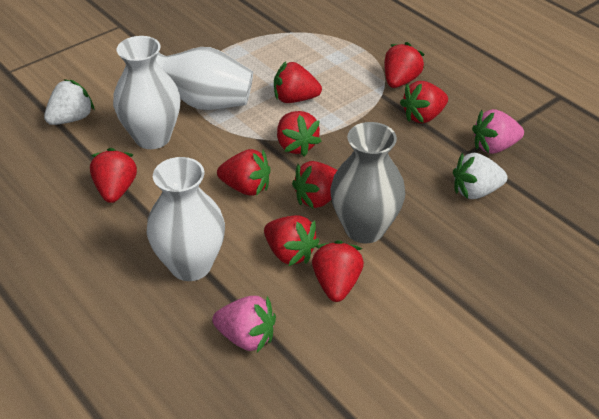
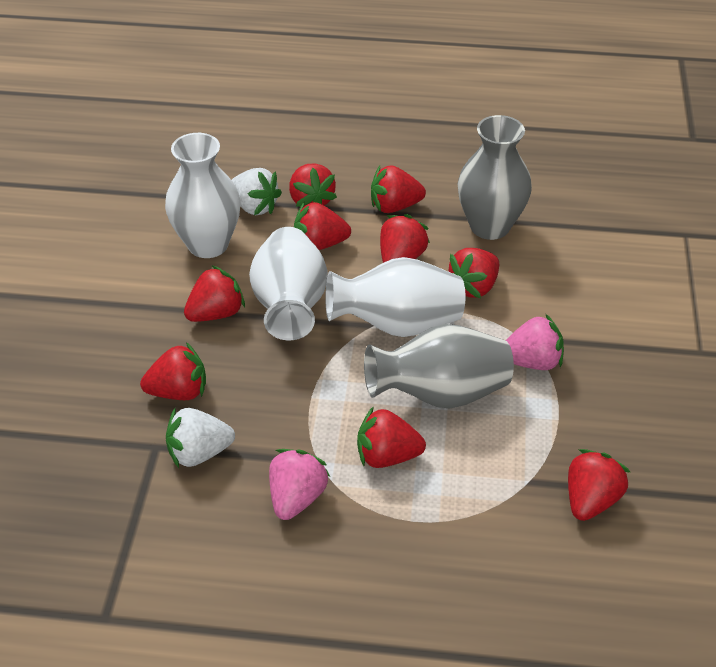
grey vase: 1 -> 2

